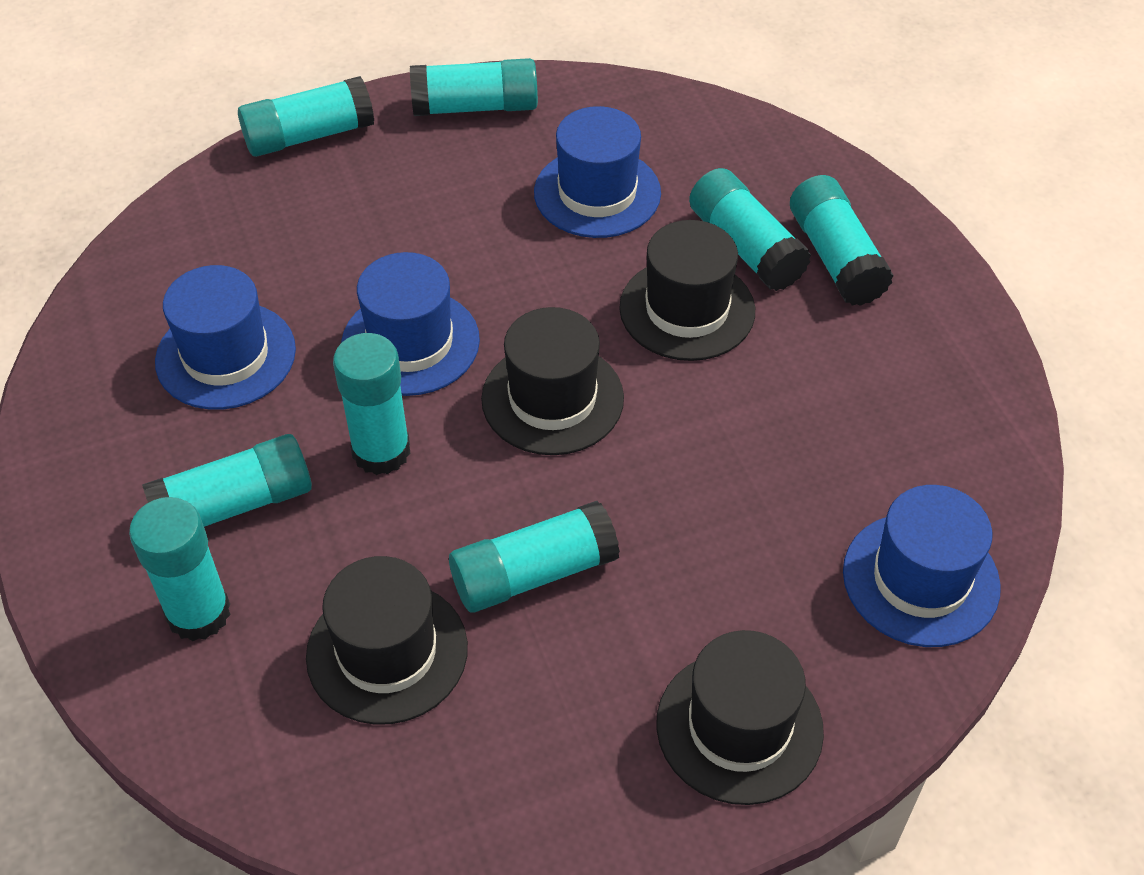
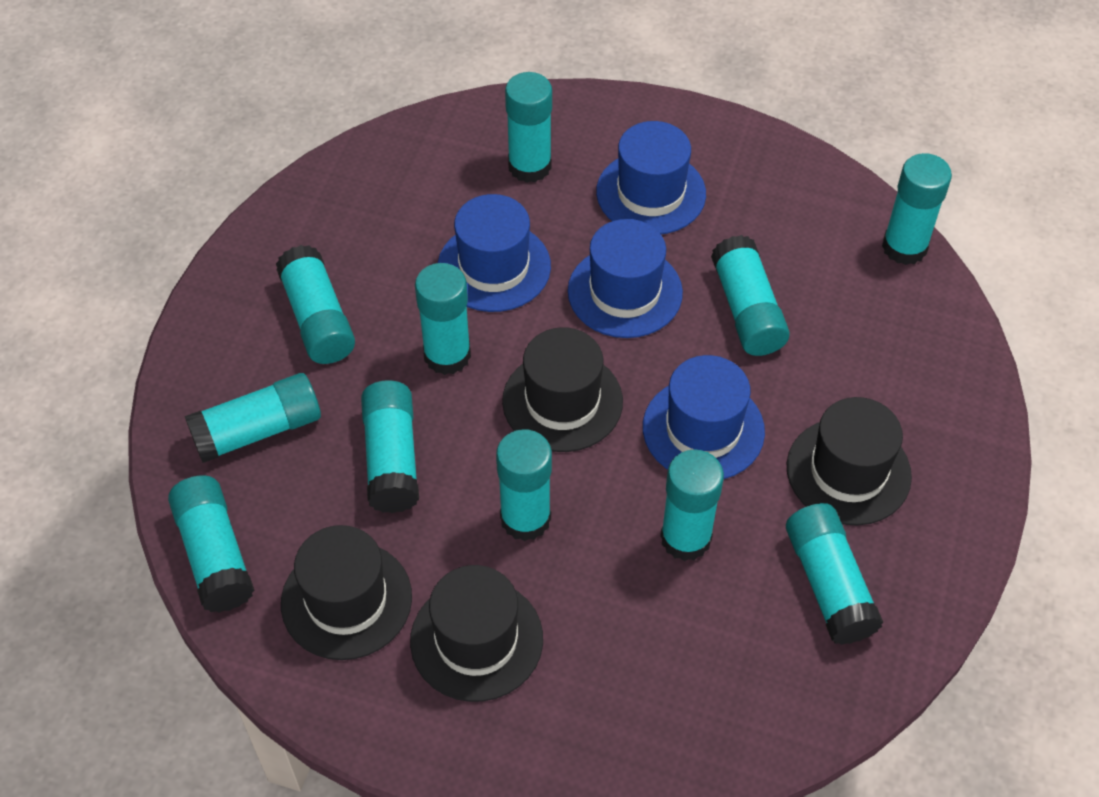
turquoise glue stick: 8 -> 11

